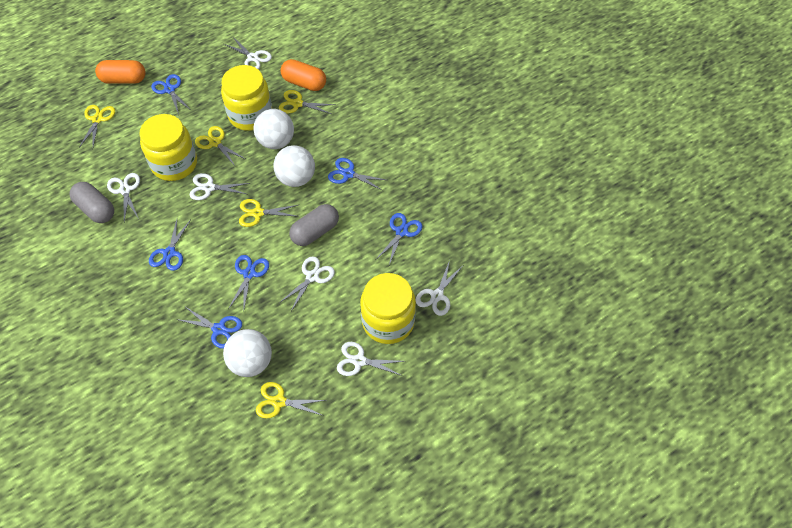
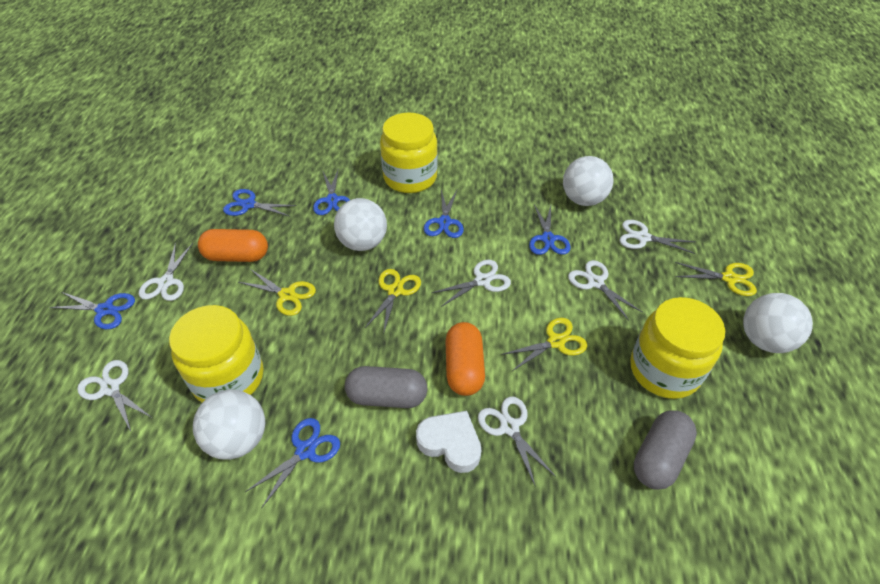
white ball: 3 -> 4
white heart: 0 -> 1
yellow scissors: 5 -> 4

